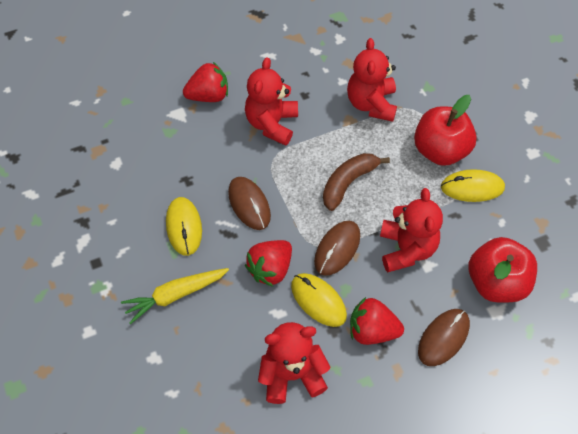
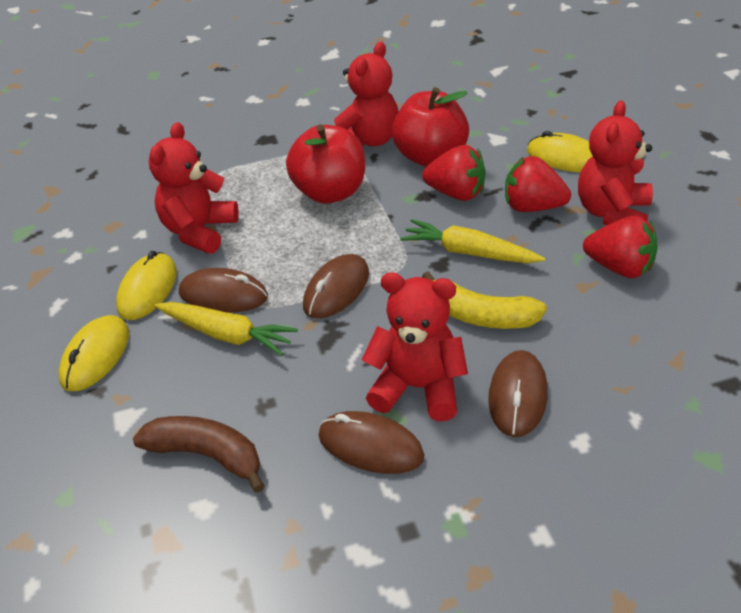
brown mouse: 3 -> 4
yellow banana: 0 -> 1
yellow carrot: 1 -> 2

